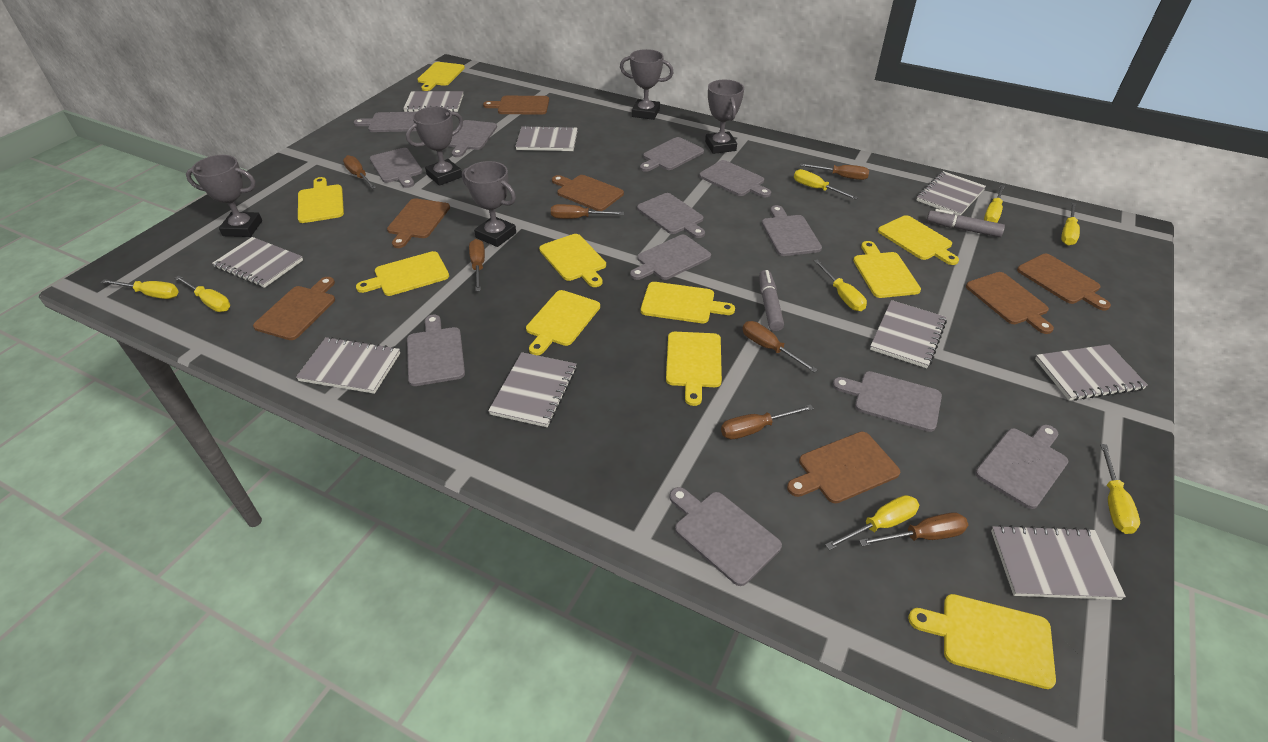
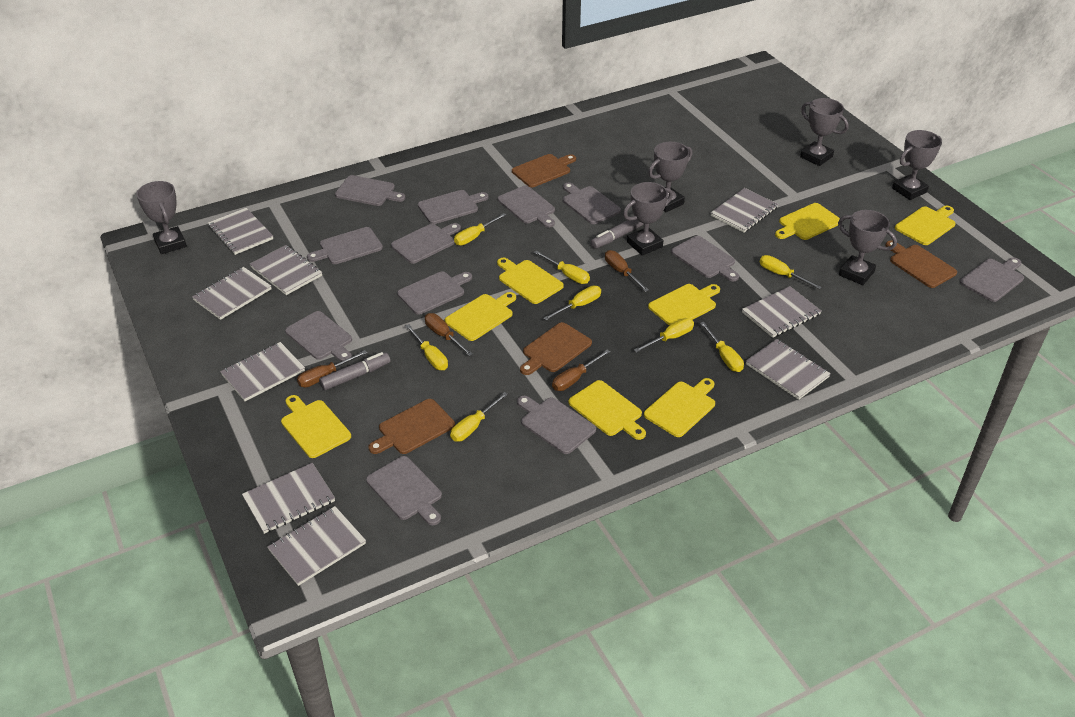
brown cutting board: 7 -> 4
brown screwdriver: 7 -> 4
grey trophy: 5 -> 6
yellow cutting board: 10 -> 8

